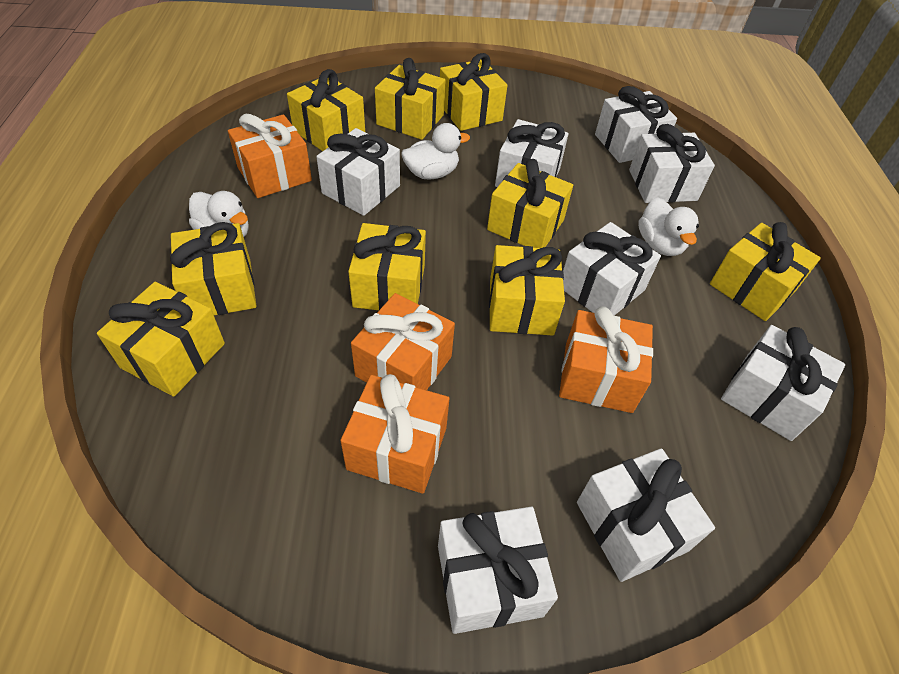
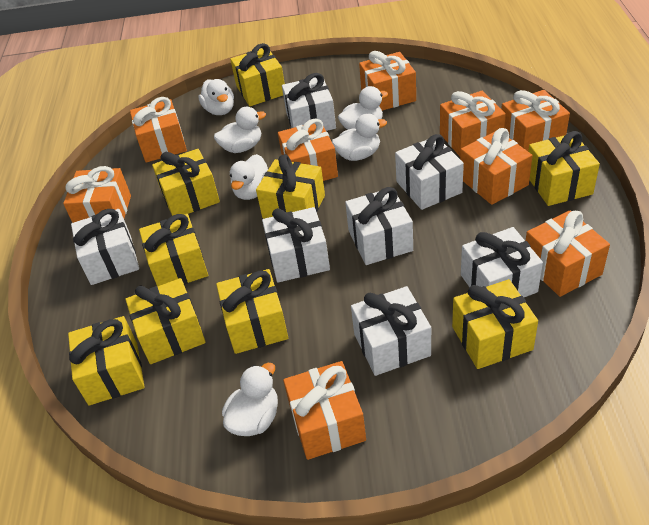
orange gift: 4 -> 9
white duck: 3 -> 6
white gift: 8 -> 7

